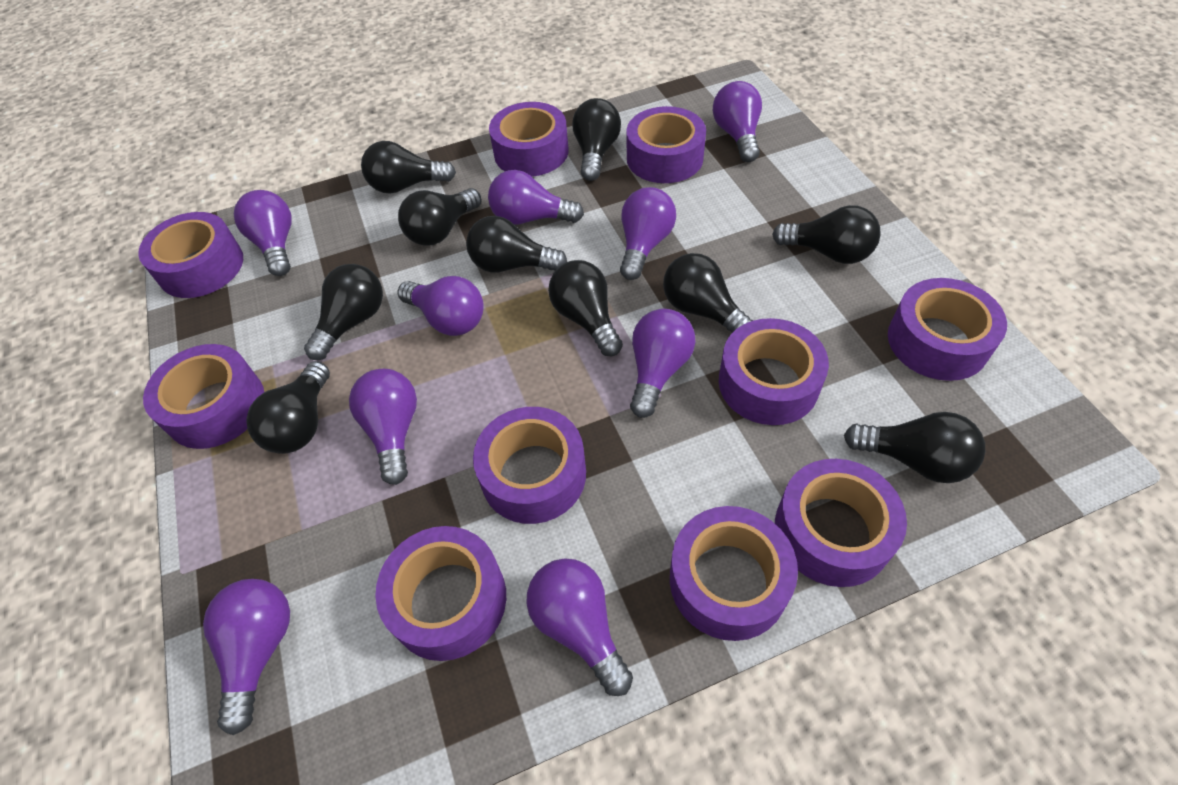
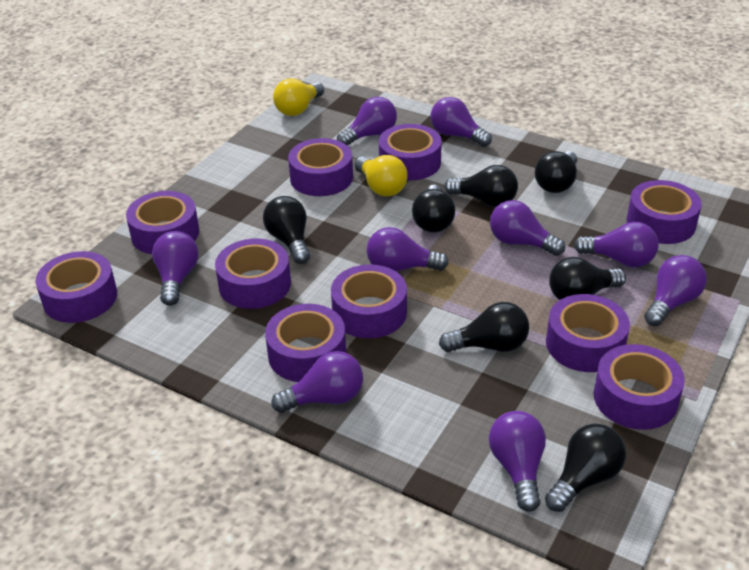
black light bulb: 10 -> 7
yellow light bulb: 0 -> 2

